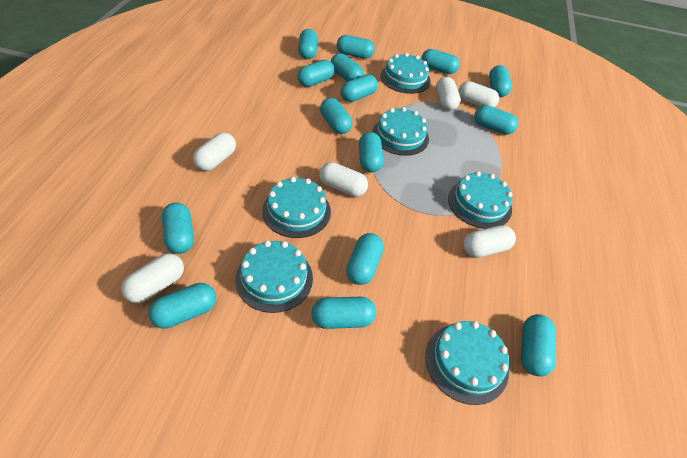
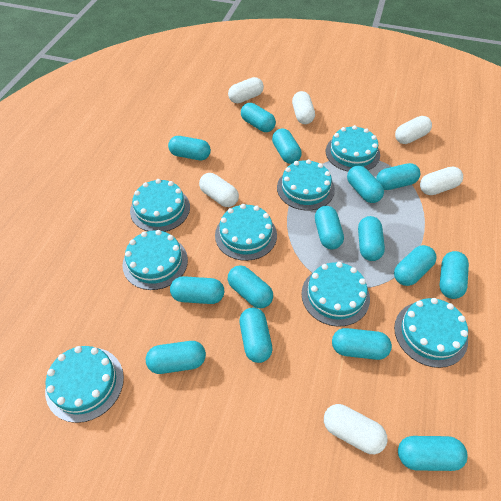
turquoise cake: 6 -> 8

